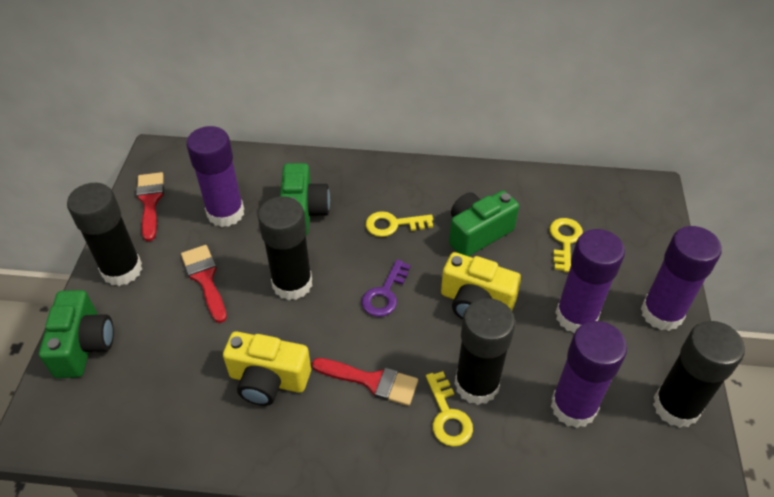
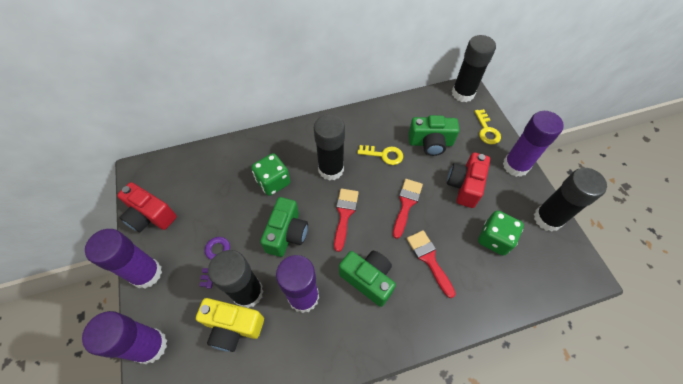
green dice: 0 -> 2
red camera: 0 -> 2
yellow camera: 2 -> 1
yellow key: 3 -> 2

